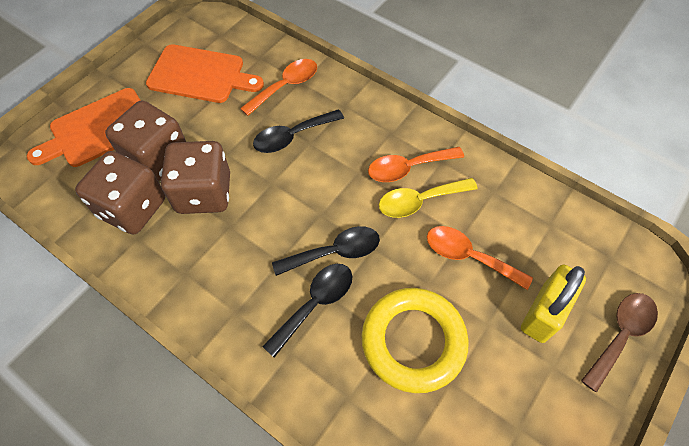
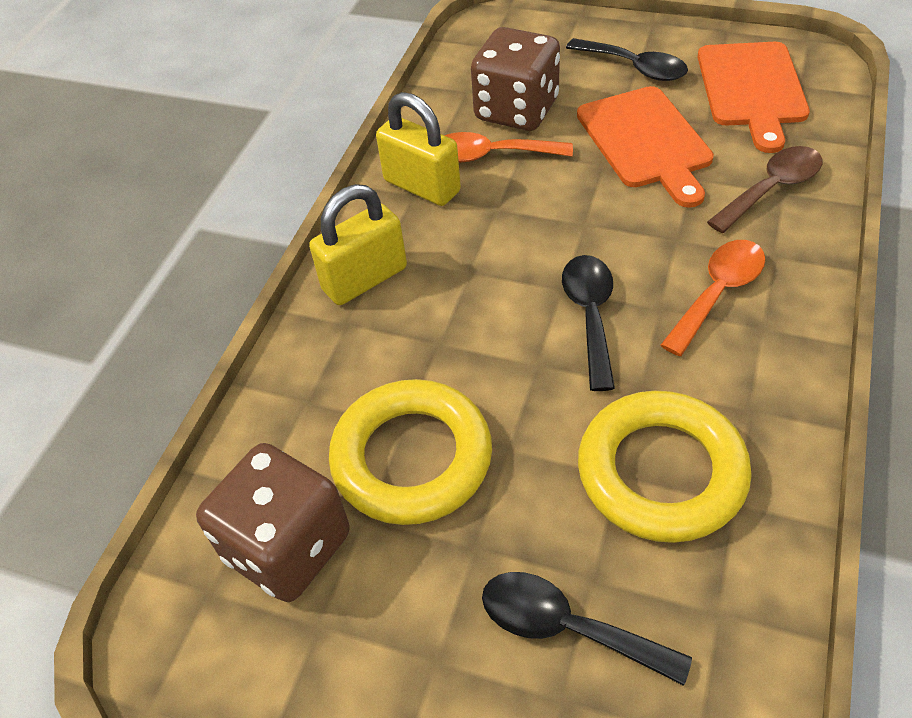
brown dice: 3 -> 2
orange spoon: 3 -> 2
yellow padlock: 1 -> 2
yellow ring: 1 -> 2
yellow spoon: 1 -> 0

